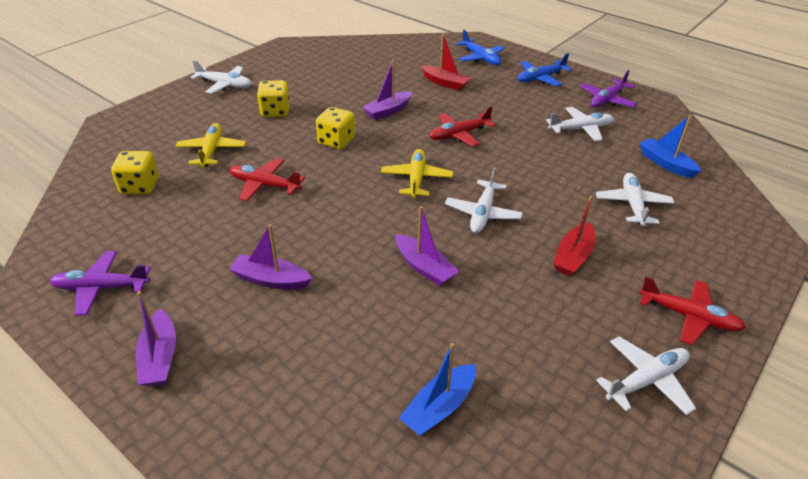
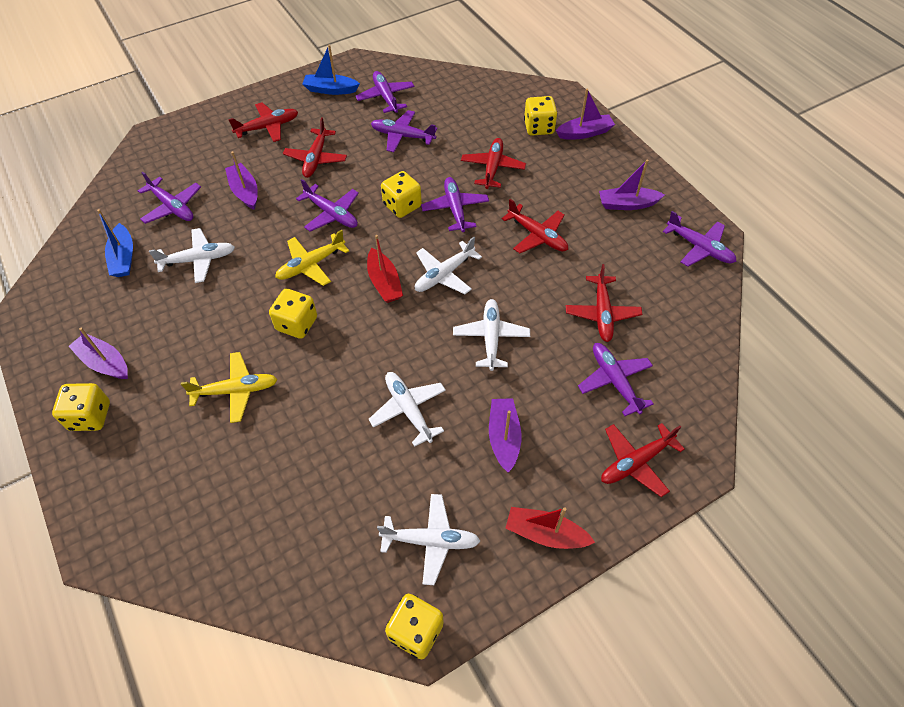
blue plane: 2 -> 0
purple boat: 4 -> 5
purple plane: 2 -> 7
red plane: 3 -> 6
yellow dice: 3 -> 5

